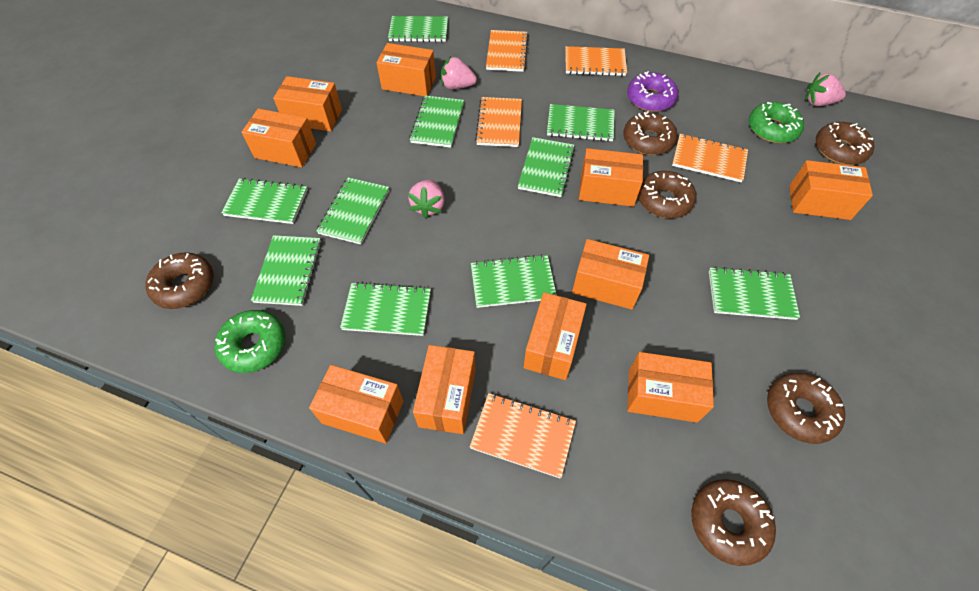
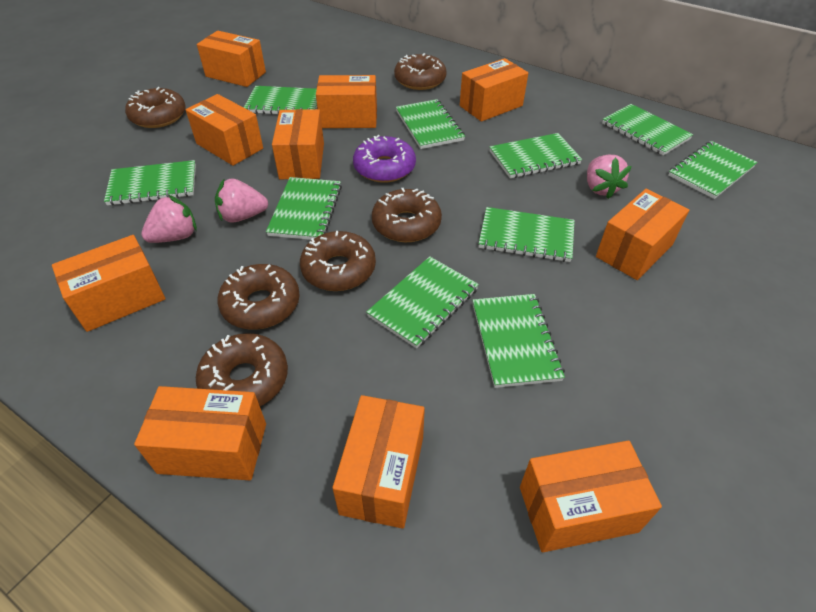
green donut: 2 -> 0
orange notebook: 5 -> 0

